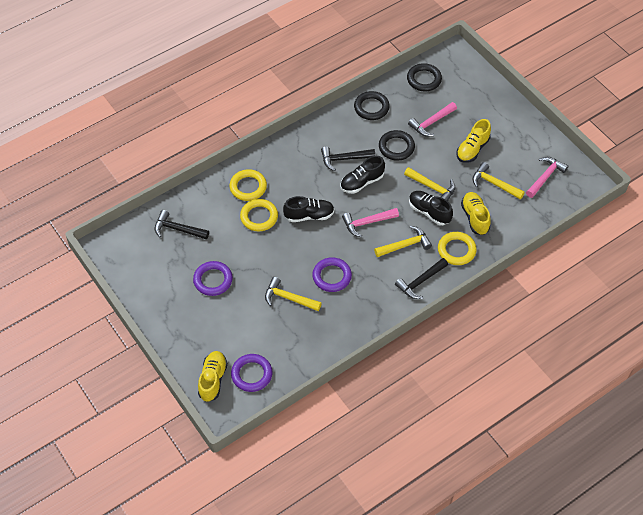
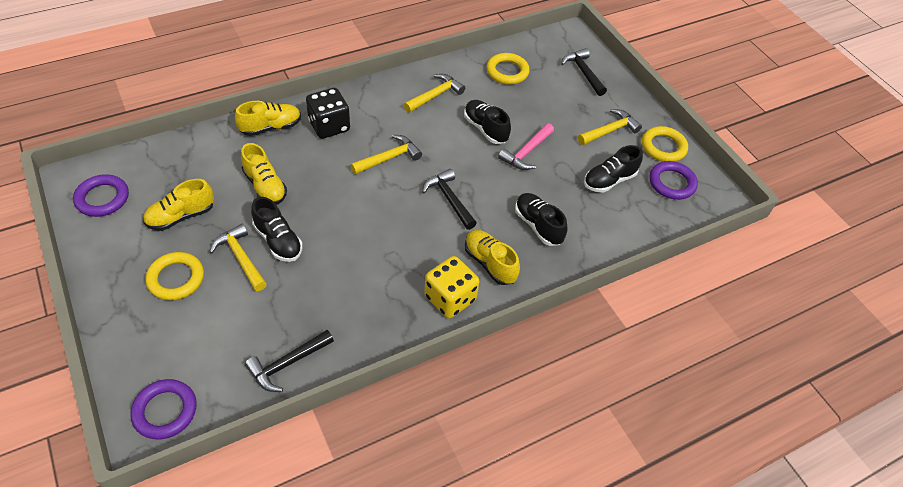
black dice: 0 -> 1
black ring: 3 -> 0
black shoe: 3 -> 4
pink hammer: 3 -> 1
yellow dice: 0 -> 1
yellow shoe: 3 -> 4

